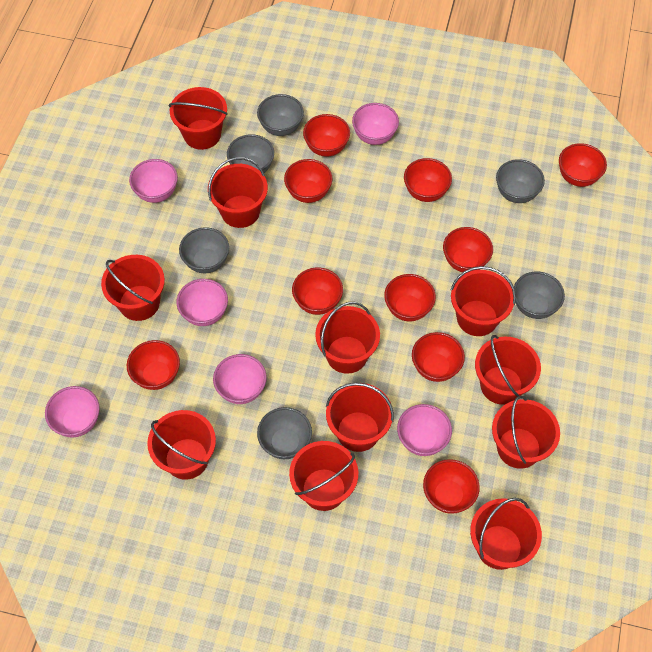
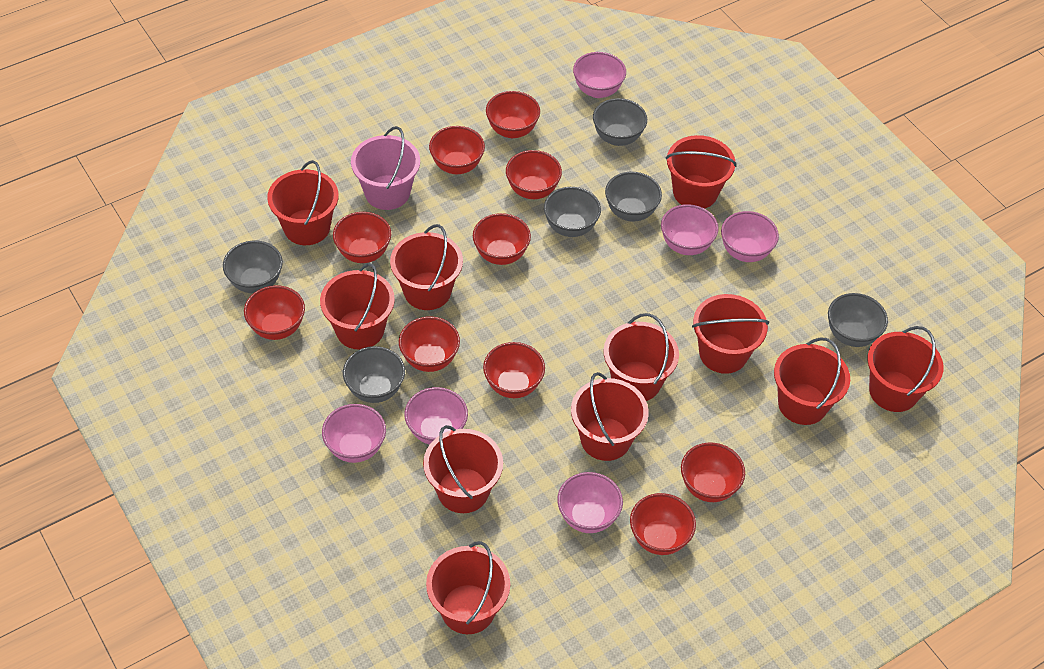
pink bucket: 0 -> 1

